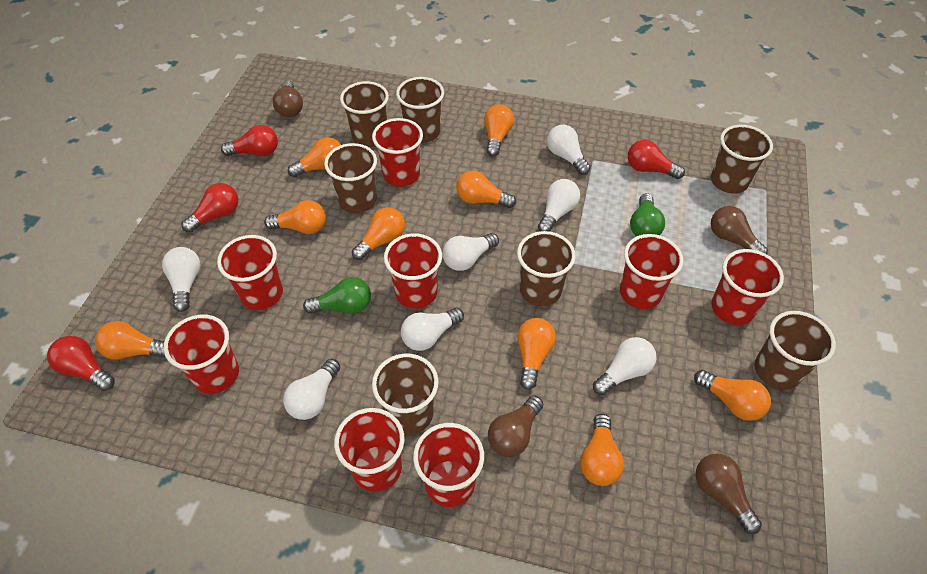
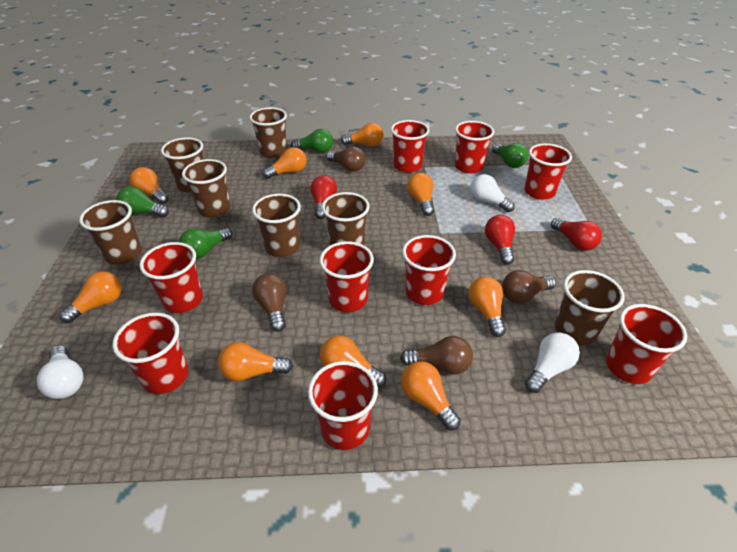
green light bulb: 2 -> 4
red cup: 8 -> 9
red light bulb: 4 -> 3
white light bulb: 7 -> 3

